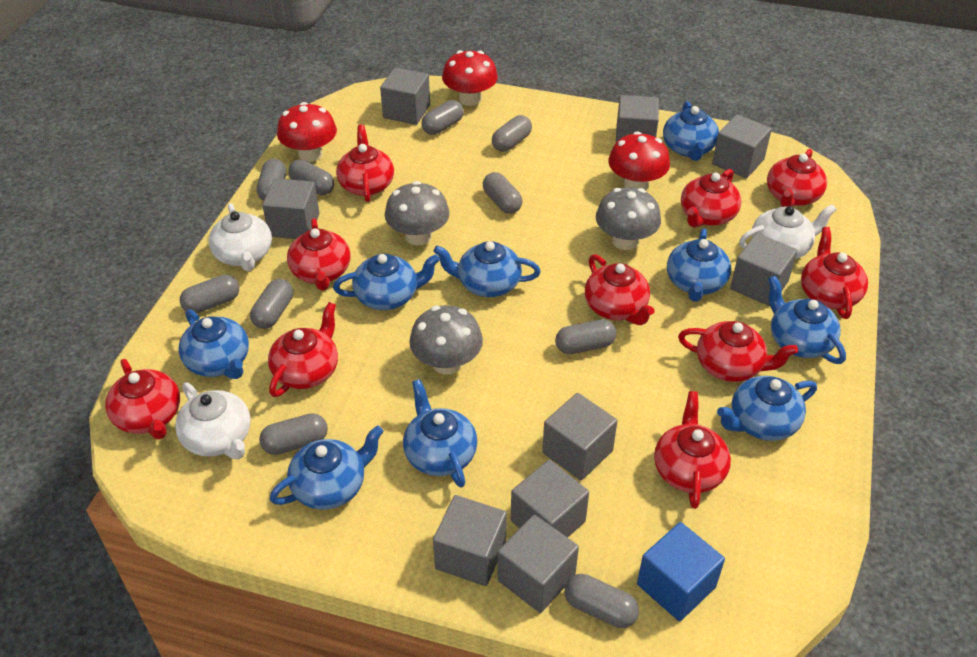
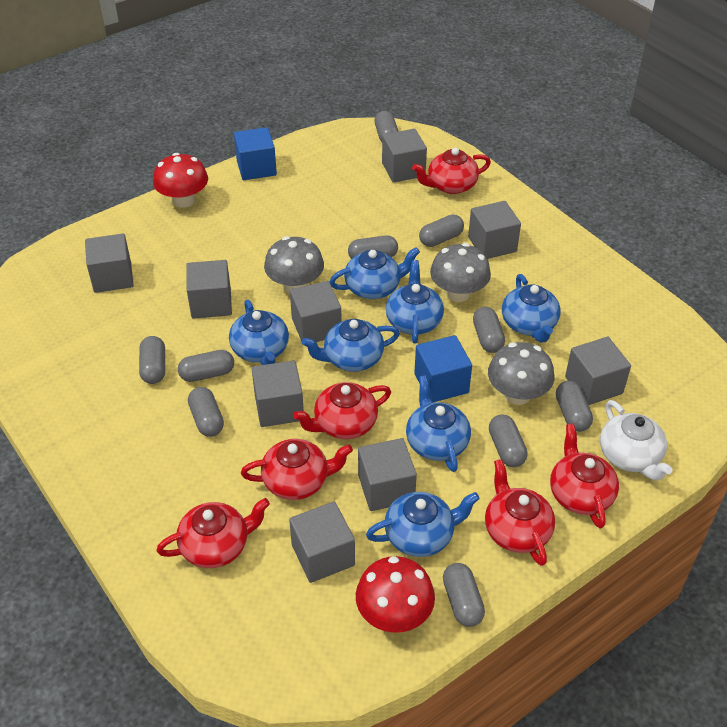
blue cube: 1 -> 2
blue teapot: 9 -> 7
red mushroom: 3 -> 2
red teapot: 10 -> 6
white teapot: 3 -> 1

